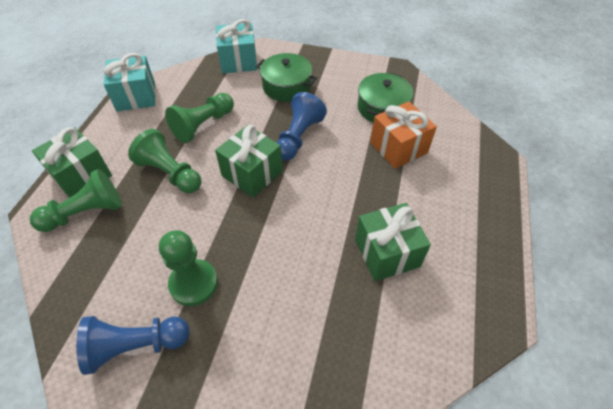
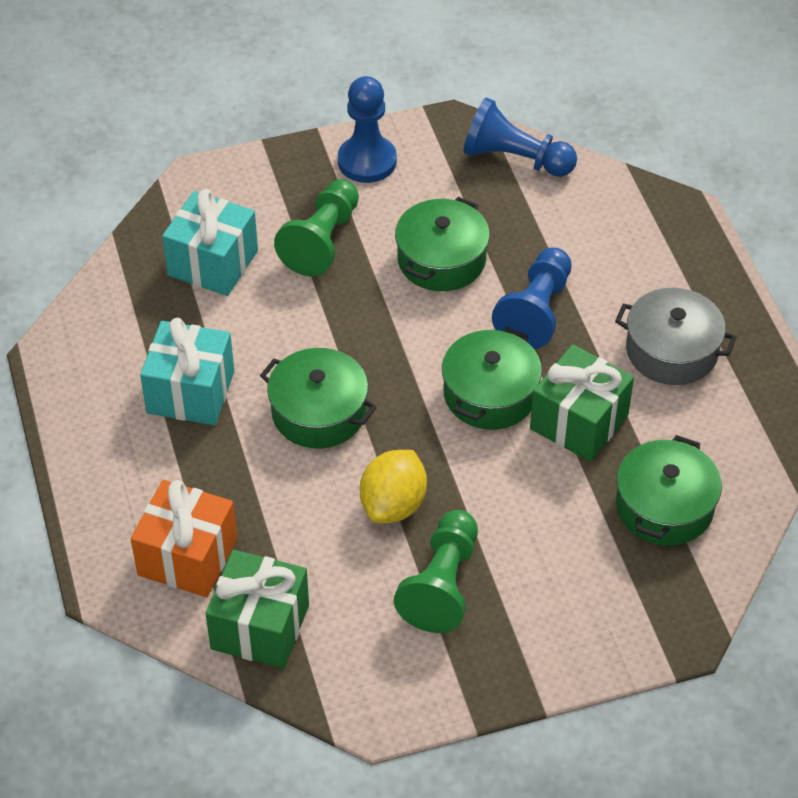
blue pawn: 2 -> 3
green gift: 3 -> 2
green pawn: 4 -> 2
green pot: 2 -> 4
grey pot: 0 -> 1
yellow lemon: 0 -> 1

